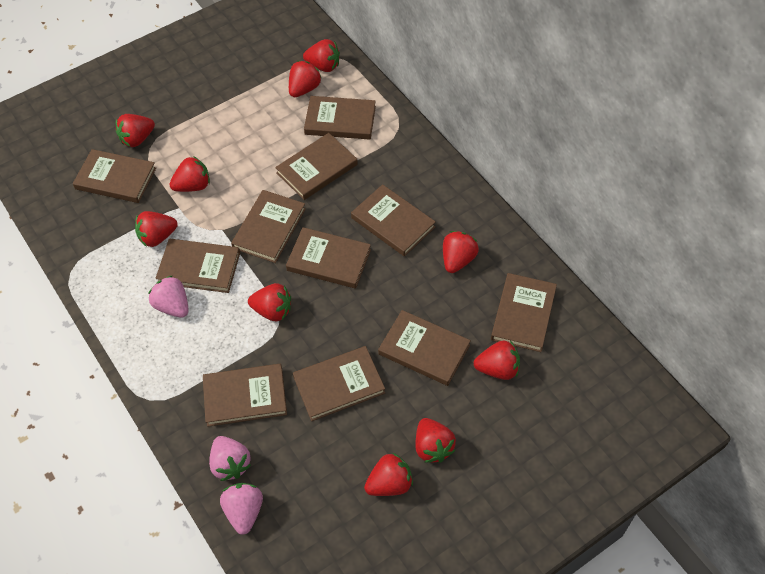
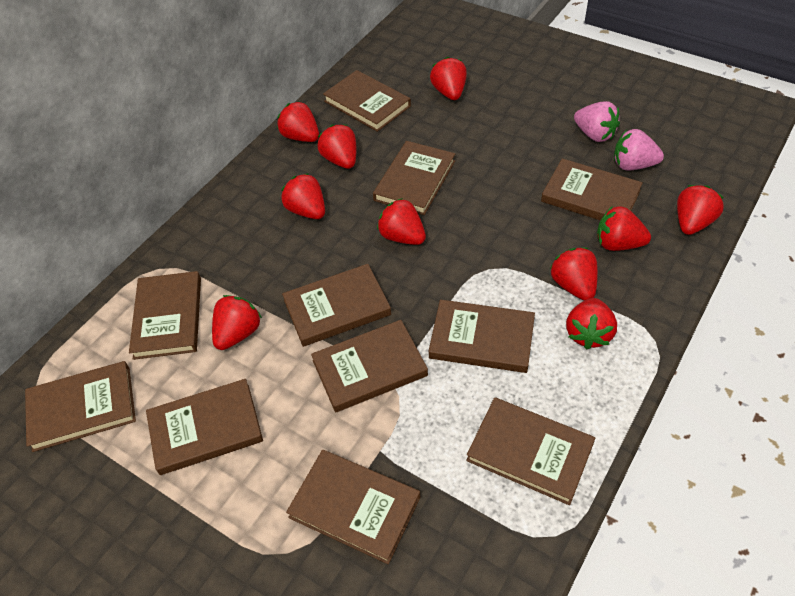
pink strawberry: 3 -> 2

